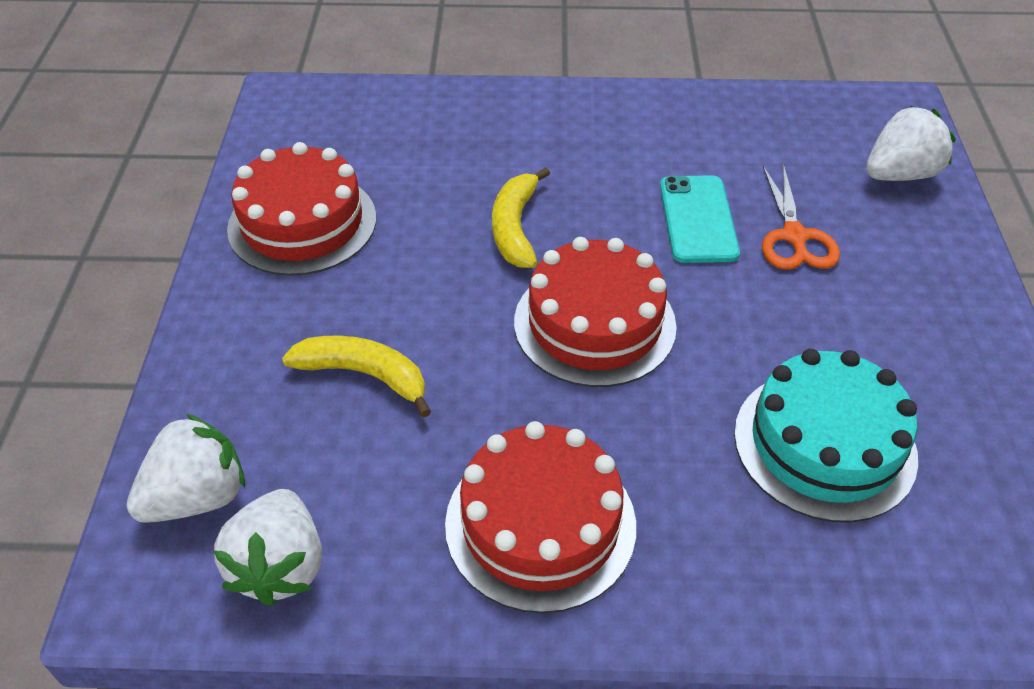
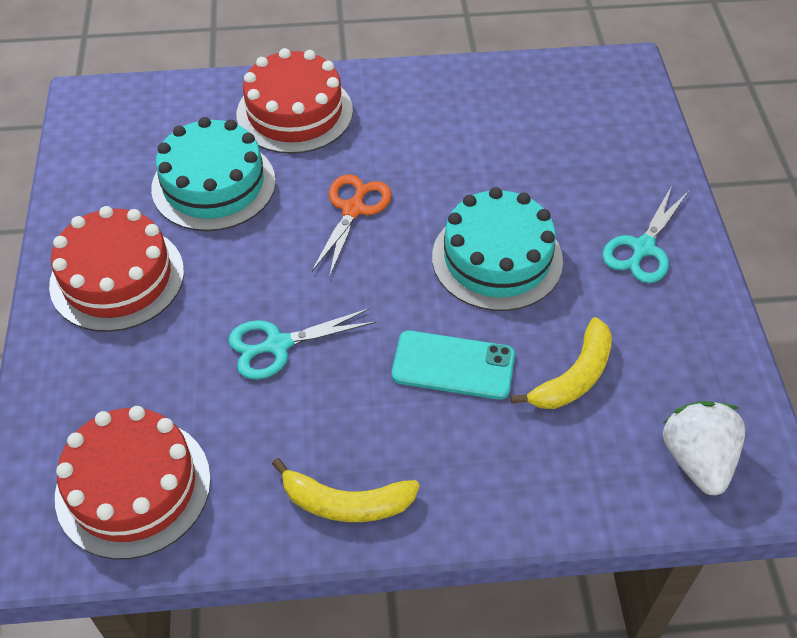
turquoise cake: 1 -> 2
turquoise scissors: 0 -> 2
white strawberry: 3 -> 1

